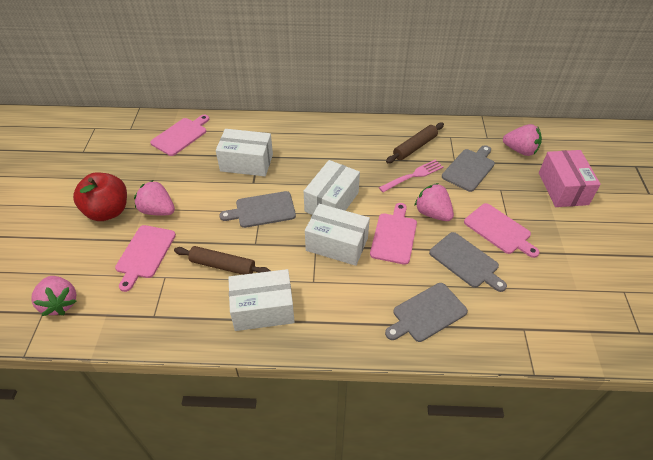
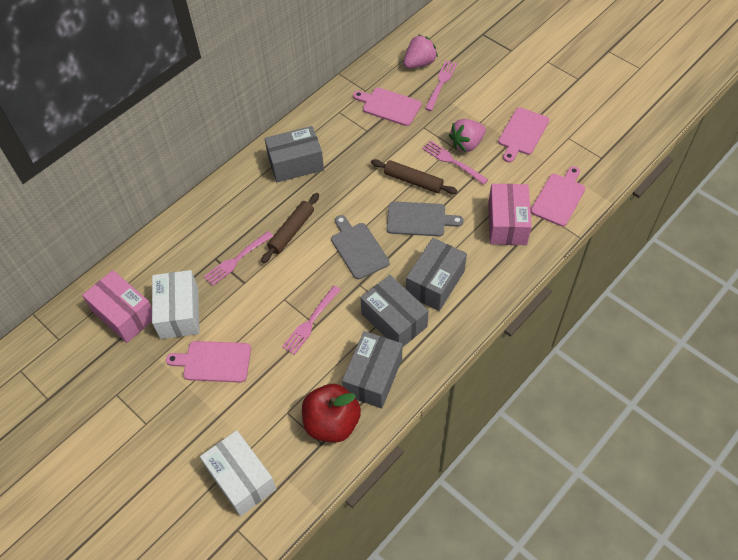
grey box: 0 -> 4
grey cutting board: 4 -> 2
pink box: 1 -> 2
pink fork: 1 -> 4
pink strawberry: 4 -> 2
white box: 4 -> 2

